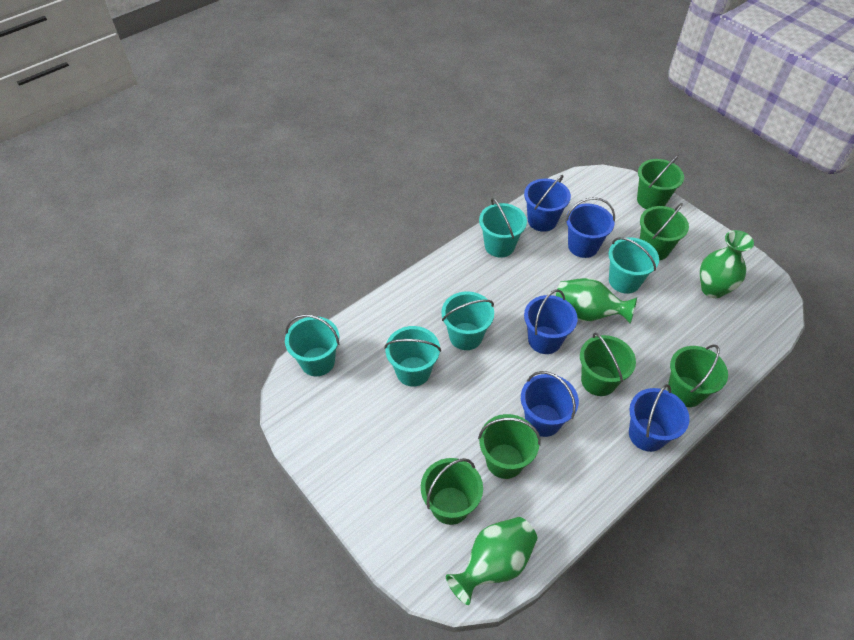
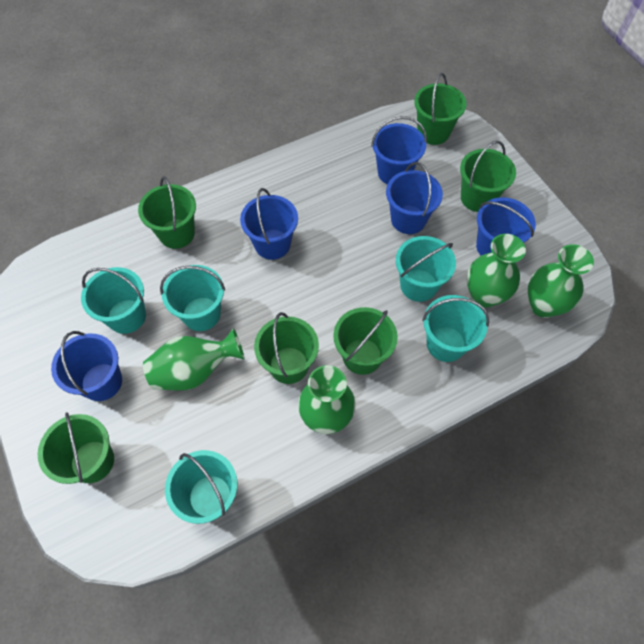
green vase: 3 -> 4

